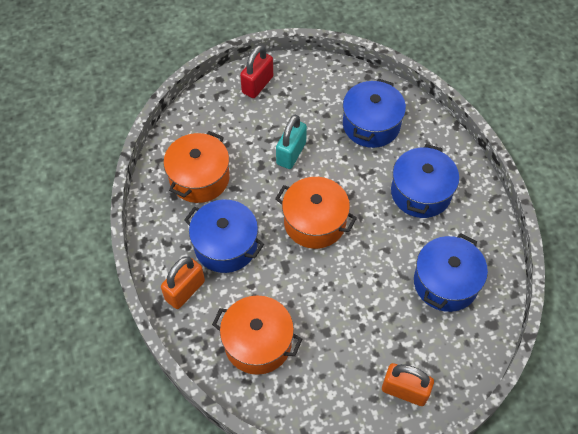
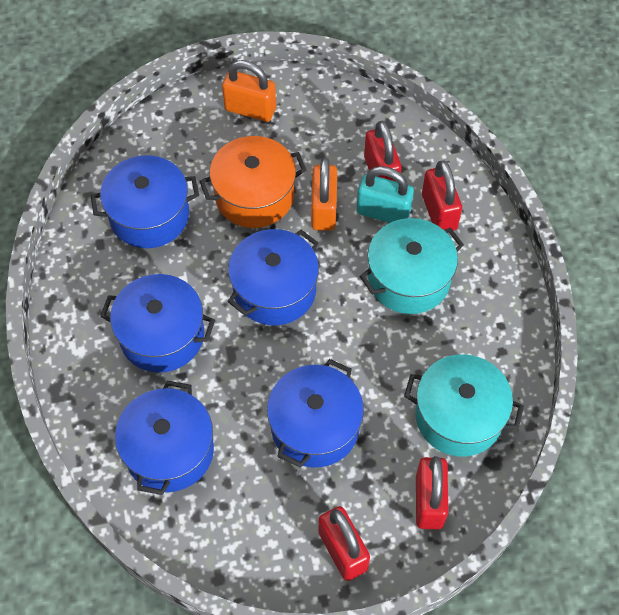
blue pot: 4 -> 5
orange pot: 3 -> 1
red padlock: 1 -> 4
turquoise pot: 0 -> 2

